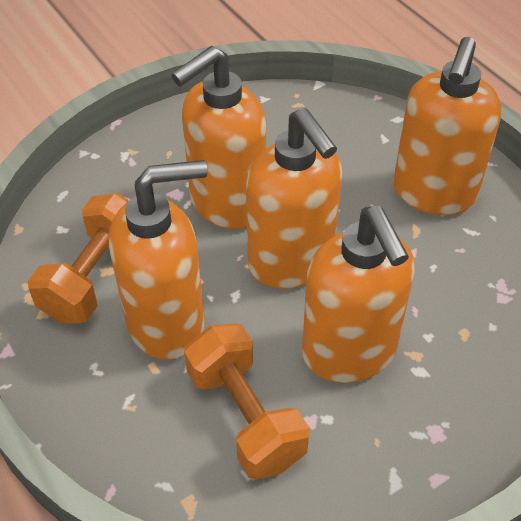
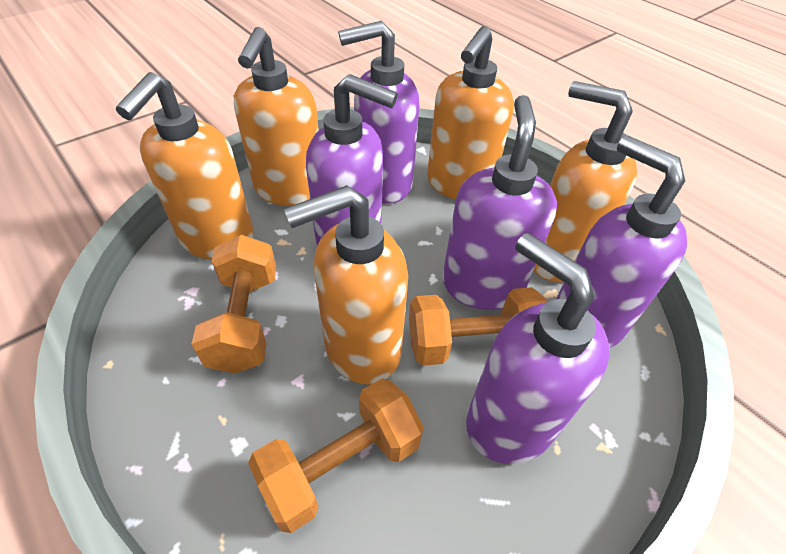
orange dumbbell: 2 -> 3
purple soap dispenser: 0 -> 5

